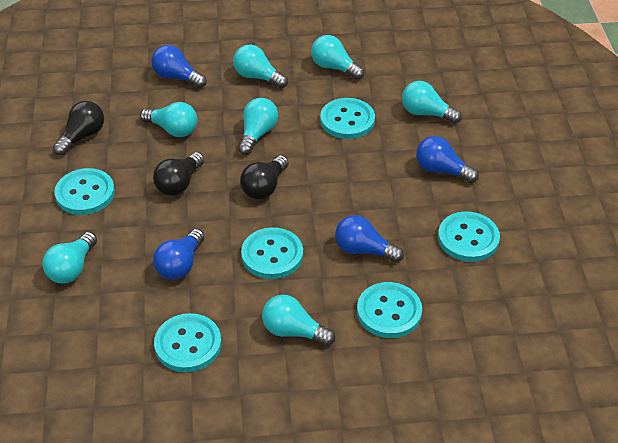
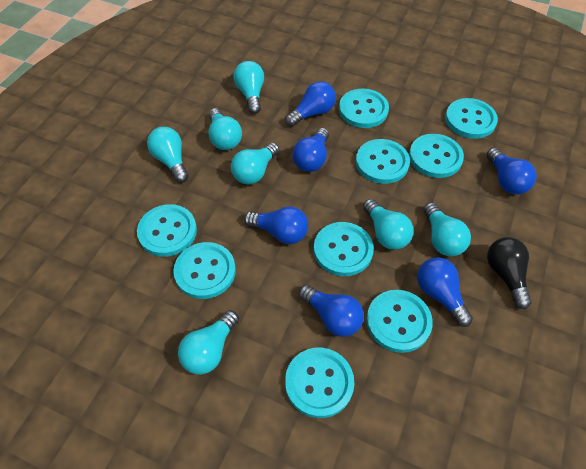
black light bulb: 3 -> 1
blue light bulb: 4 -> 6
turquoise button: 6 -> 9

